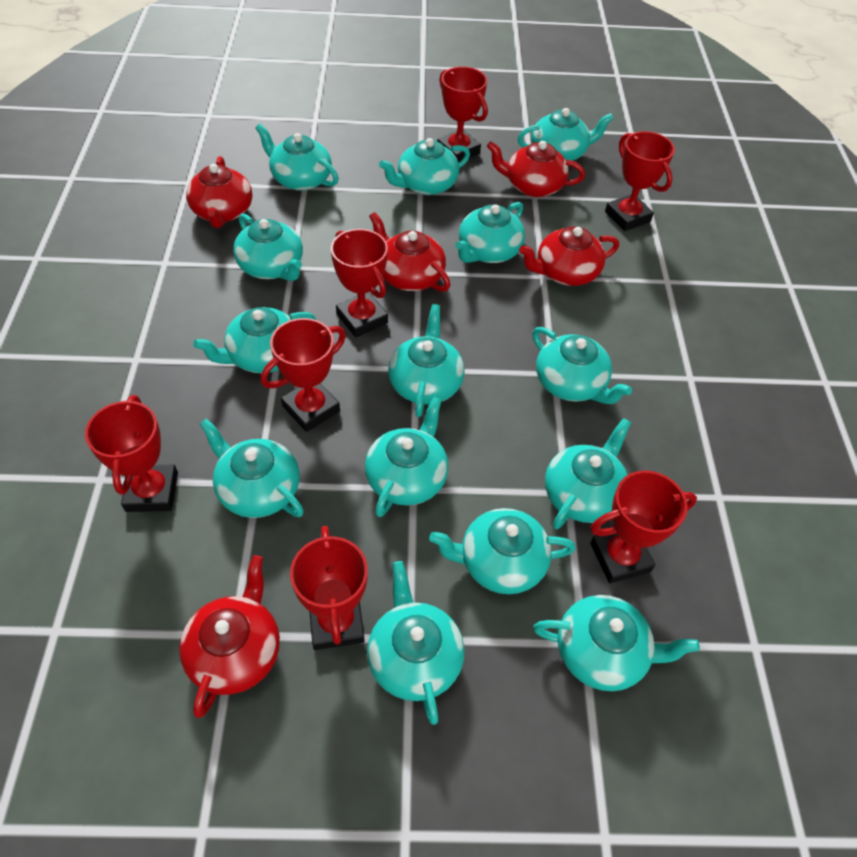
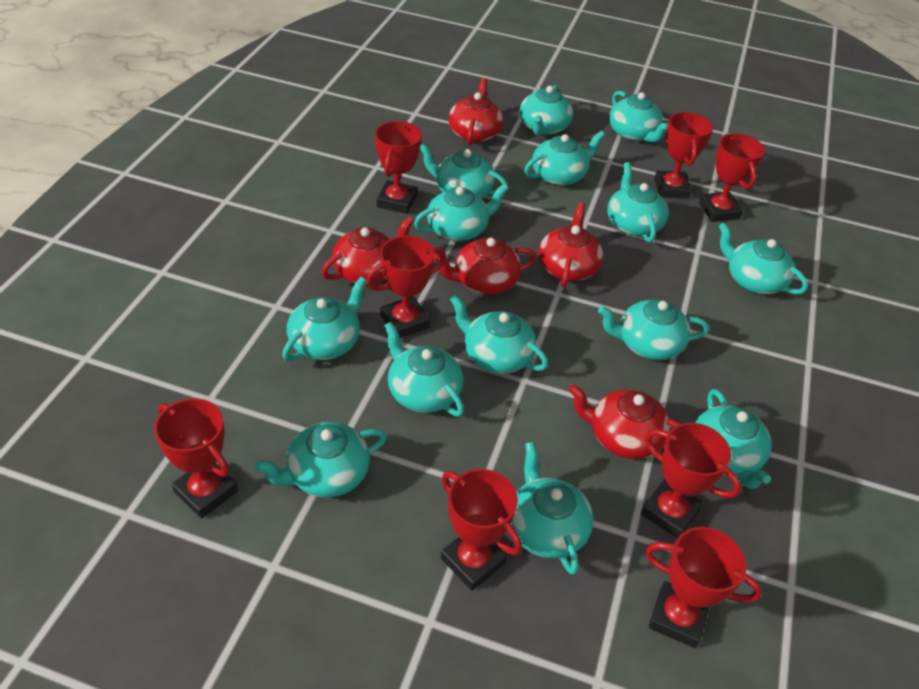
red trophy: 7 -> 8

